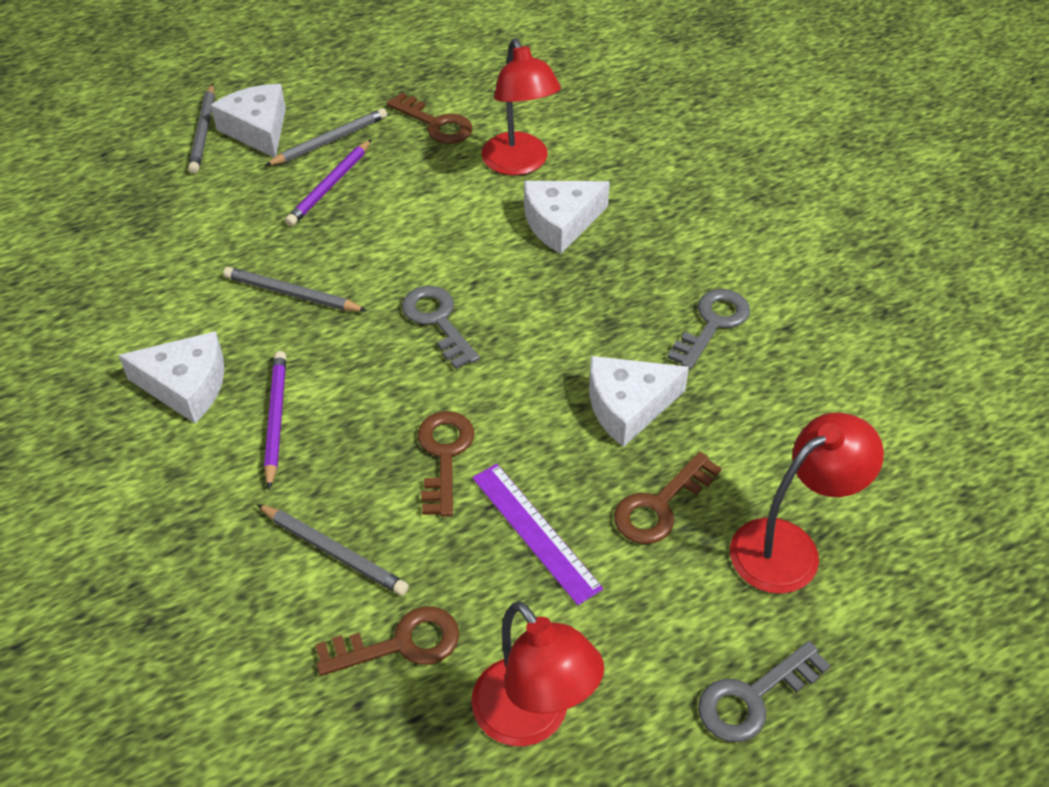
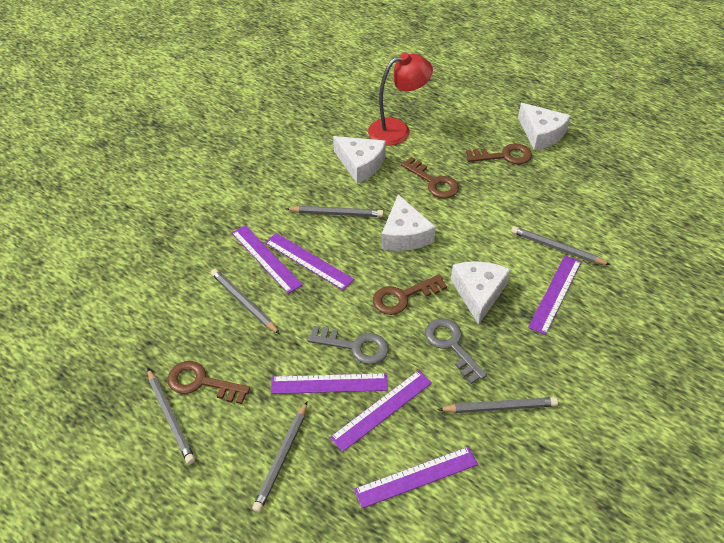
grey key: 3 -> 2
grey pencil: 4 -> 6
purple pencil: 2 -> 0
purple ruler: 1 -> 6
red lamp: 3 -> 1

